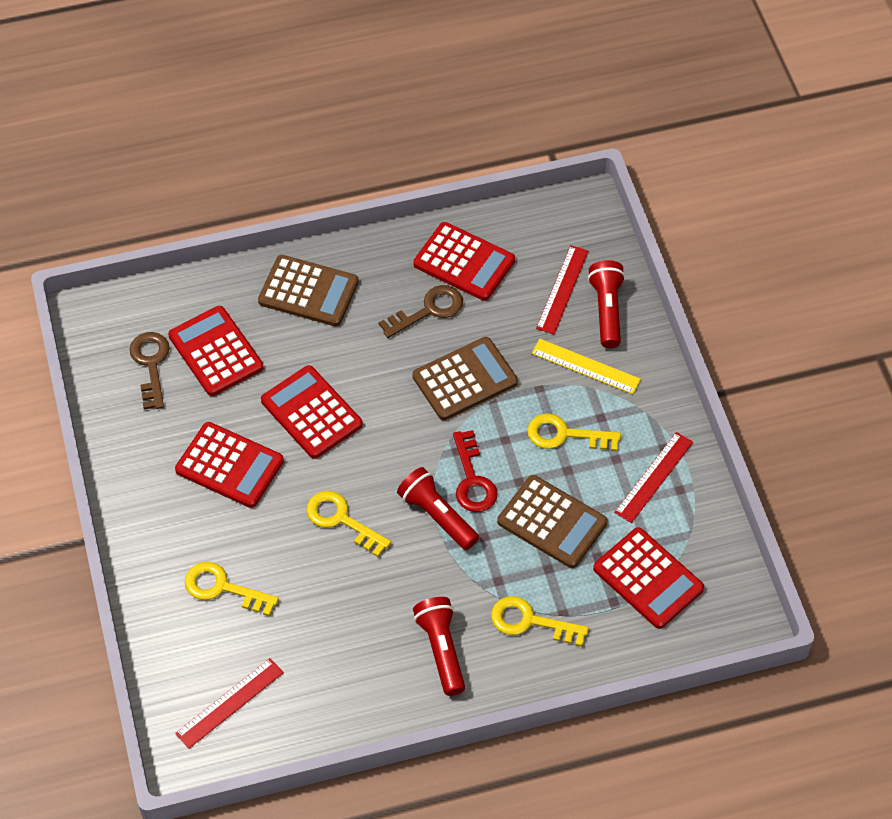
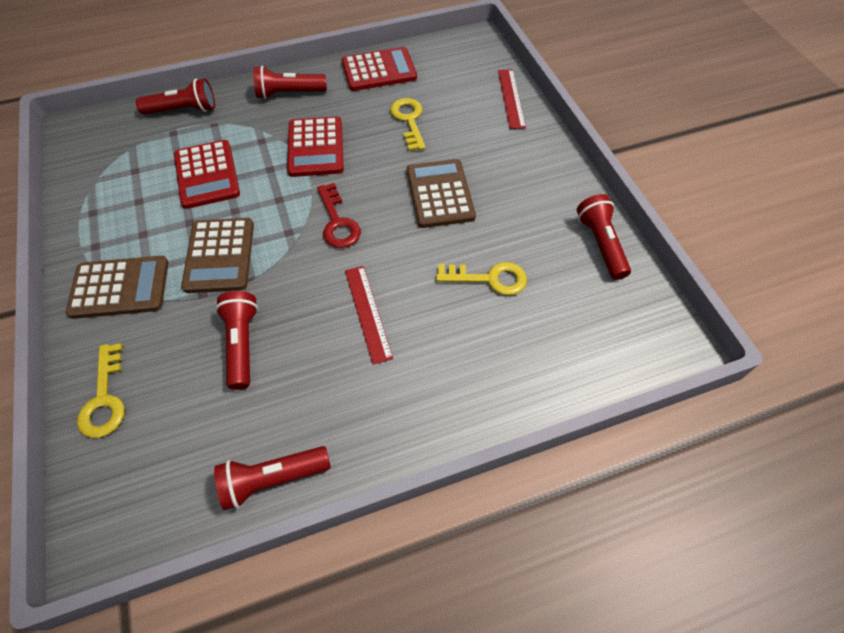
brown key: 2 -> 0
red calculator: 5 -> 3
red flashlight: 3 -> 5
red ruler: 3 -> 2
yellow key: 4 -> 3
yellow ruler: 1 -> 0

